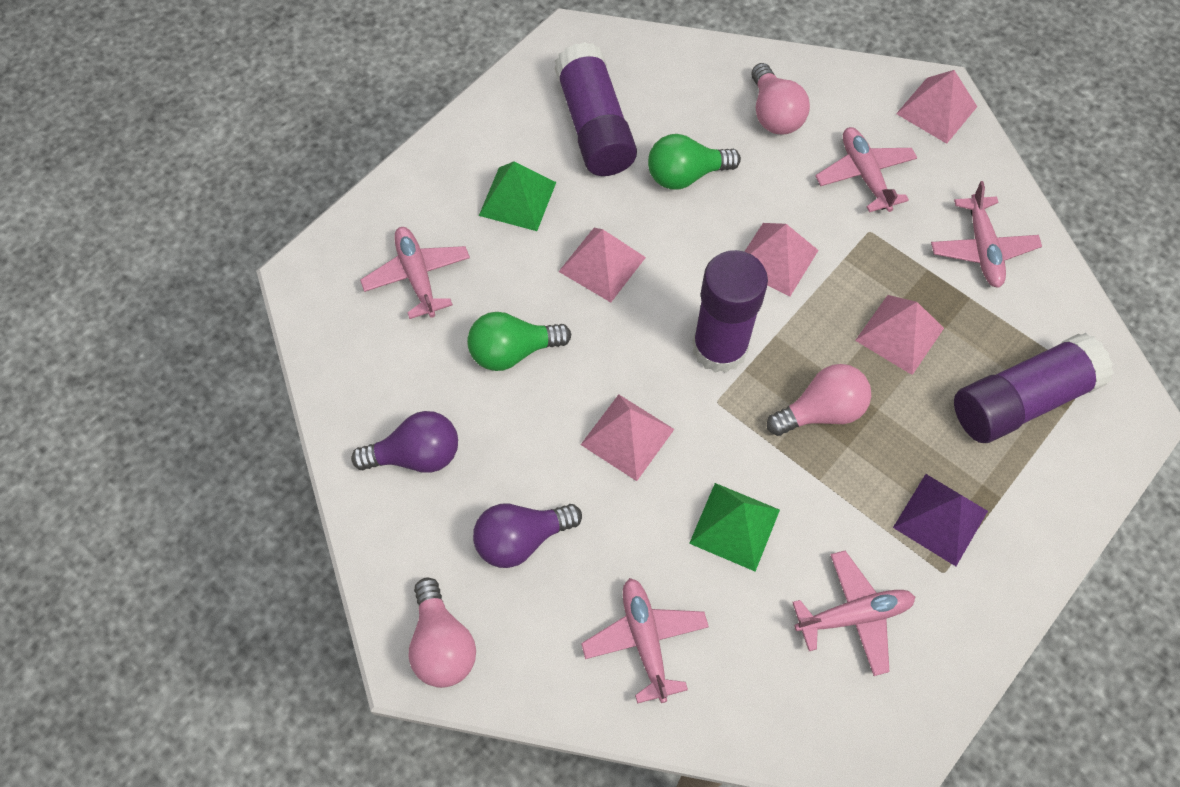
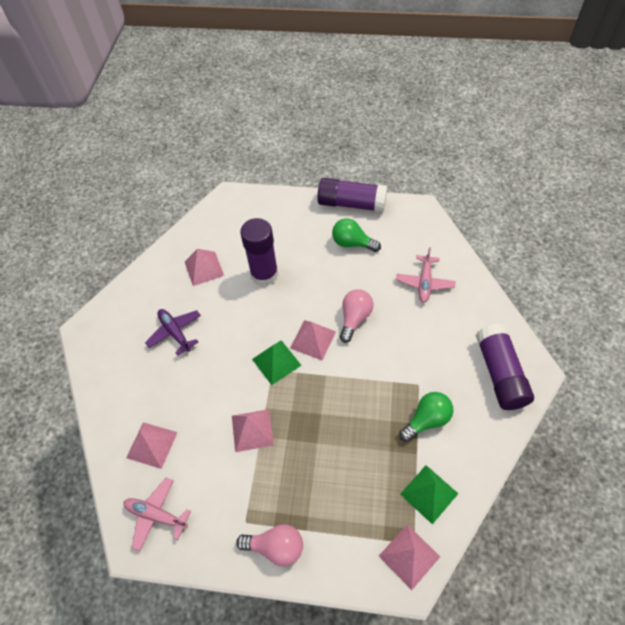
pink light bulb: 3 -> 2
pink plane: 5 -> 2
purple light bulb: 2 -> 0
purple plane: 0 -> 1
purple pyramid: 1 -> 0

